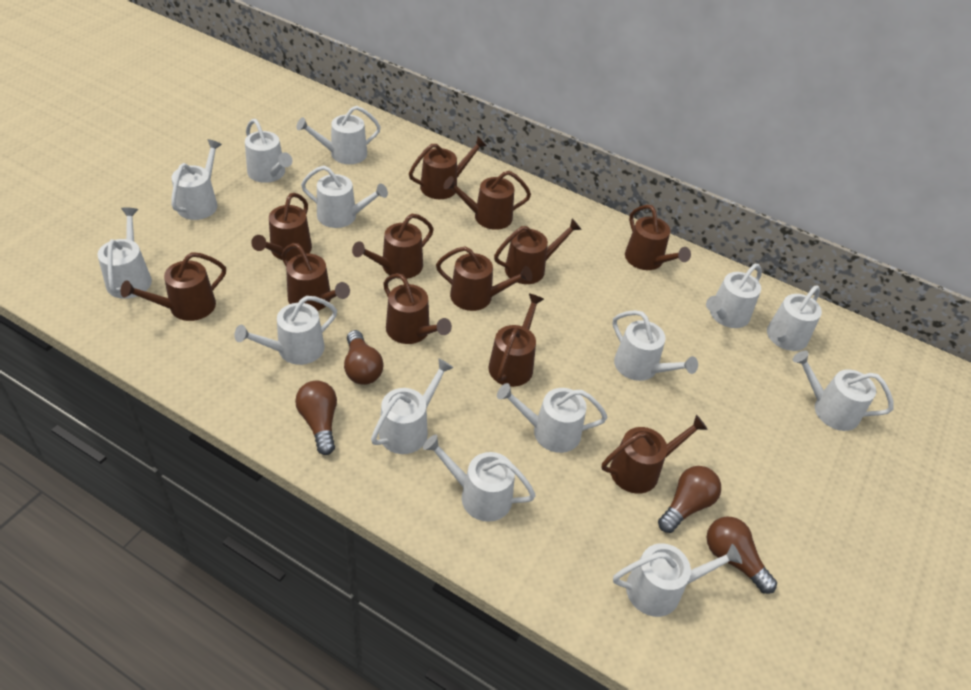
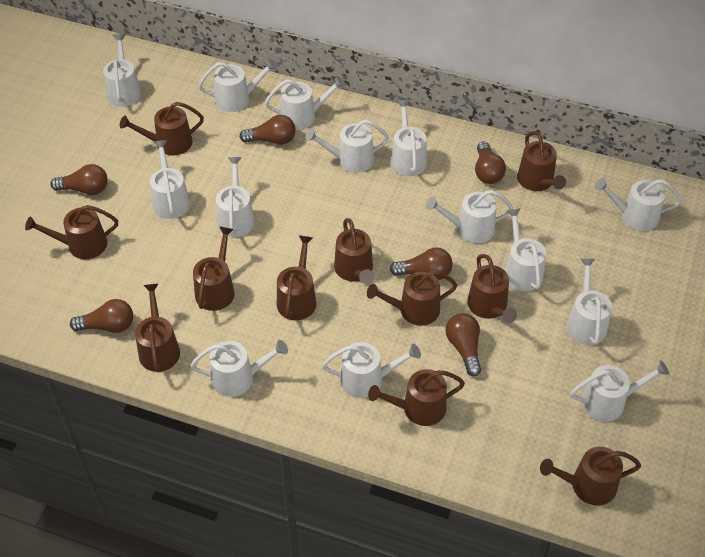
brown light bulb: 4 -> 6
brown watering can: 12 -> 11

